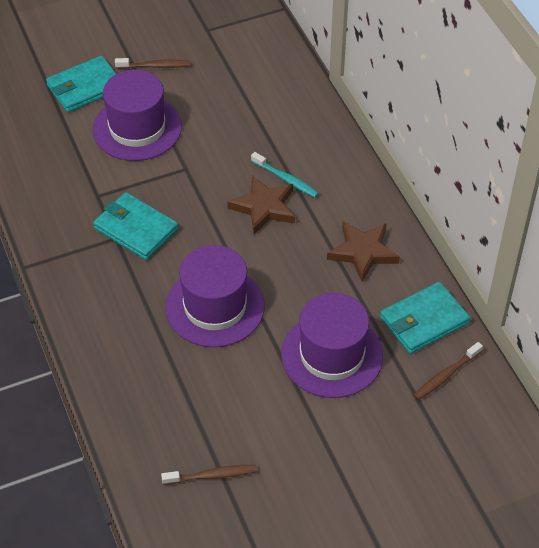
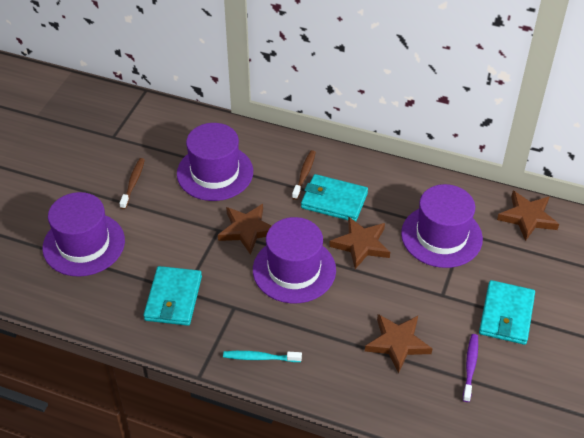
brown star: 2 -> 4
brown toothbrush: 3 -> 2
purple hat: 3 -> 4
purple toothbrush: 0 -> 1

